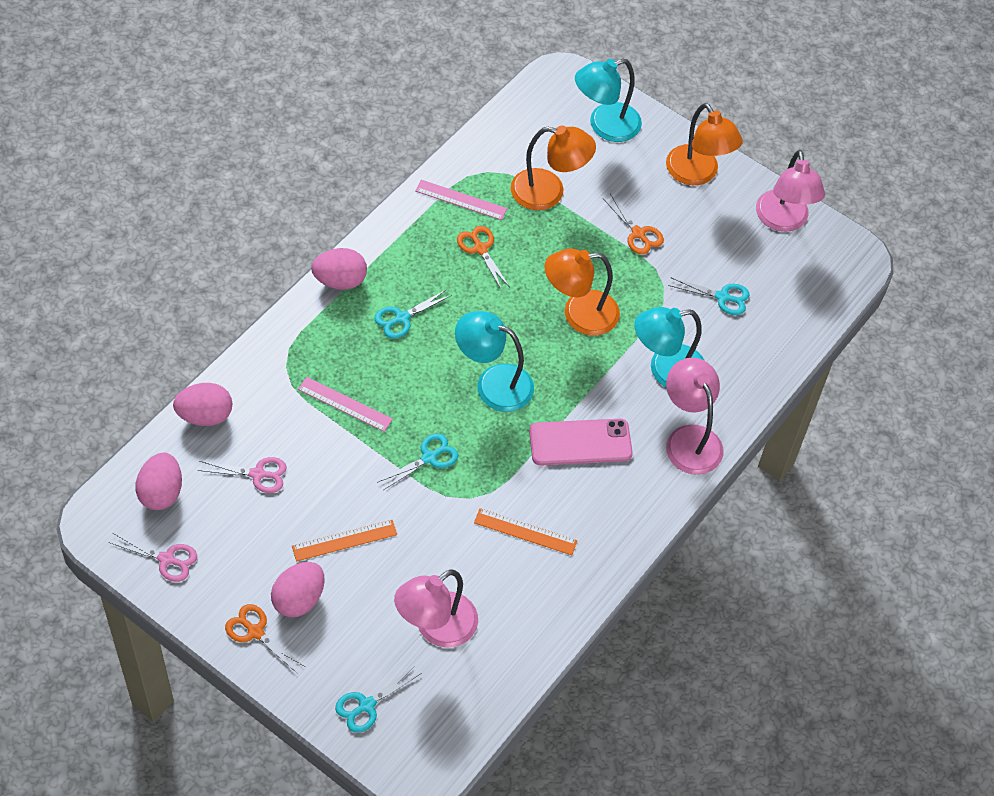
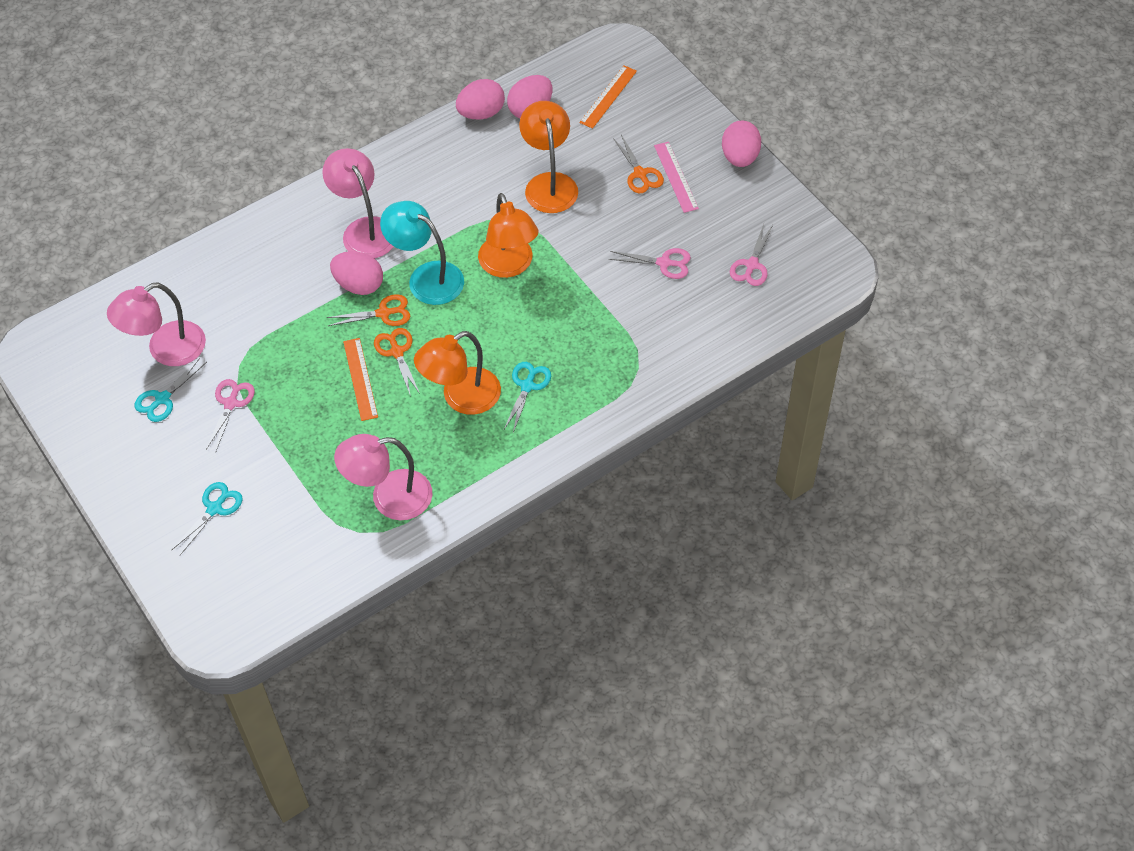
pink phone: 1 -> 0
pink ruler: 2 -> 1
pink scissors: 2 -> 3
turquoise lamp: 3 -> 1
turquoise scissors: 4 -> 3

